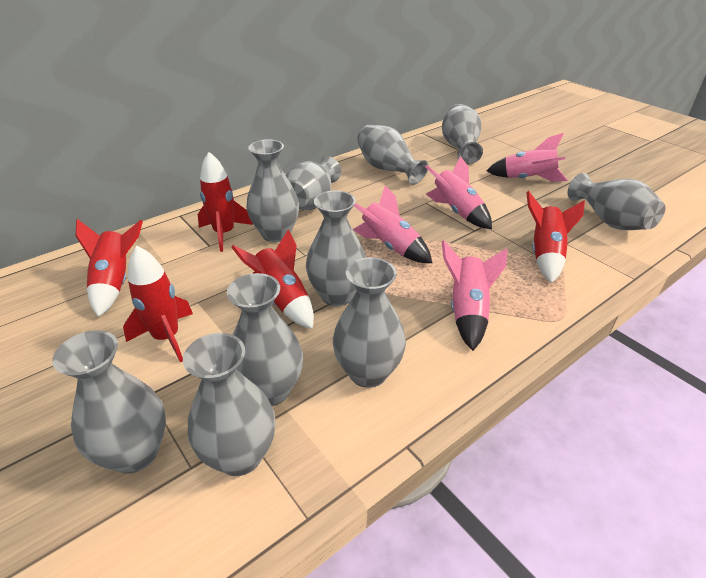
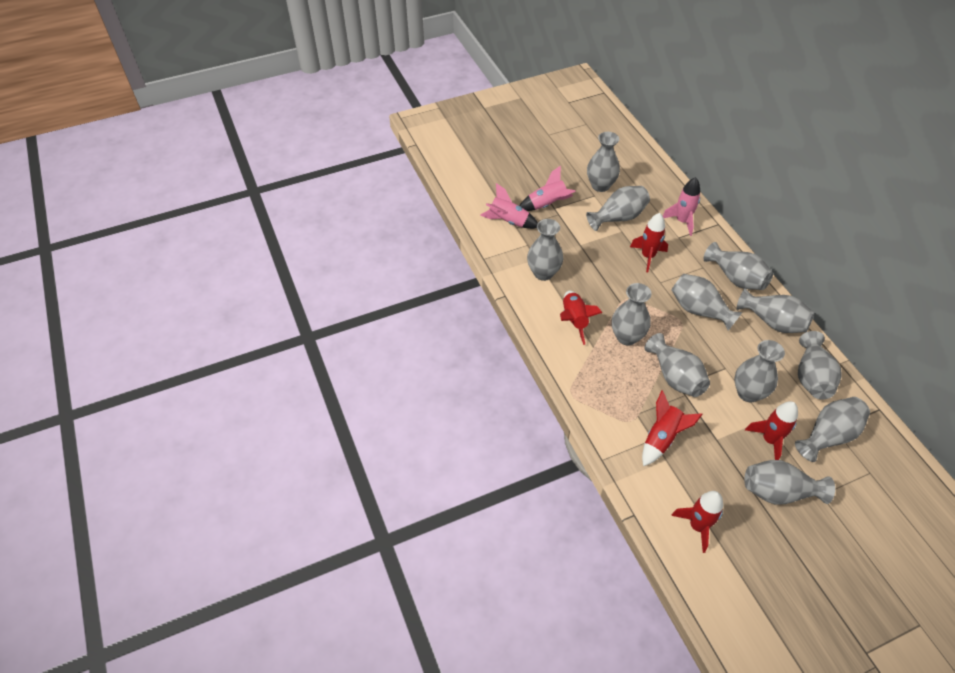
grey vase: 10 -> 12
pink rocket: 4 -> 3

